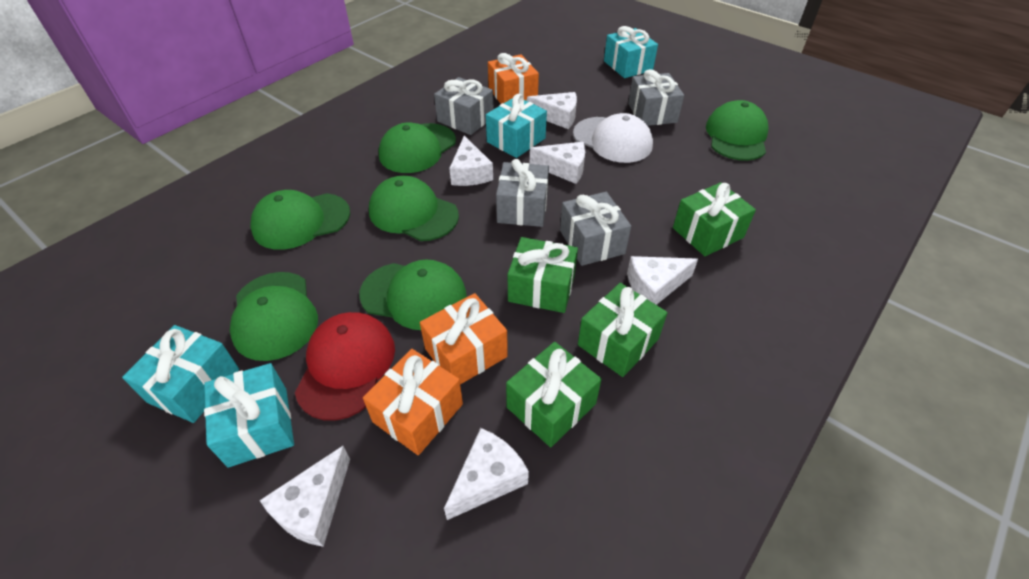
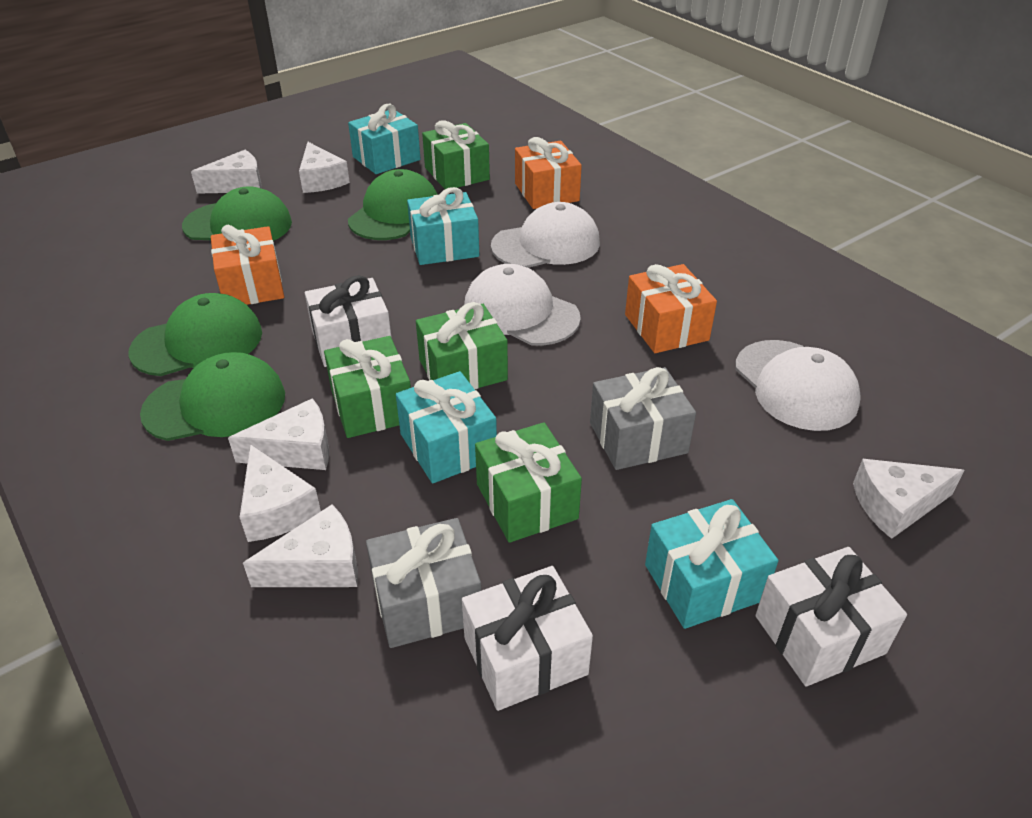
green cap: 6 -> 4
grey gift: 4 -> 2
red cap: 1 -> 0
white cap: 1 -> 3
white gift: 0 -> 3

